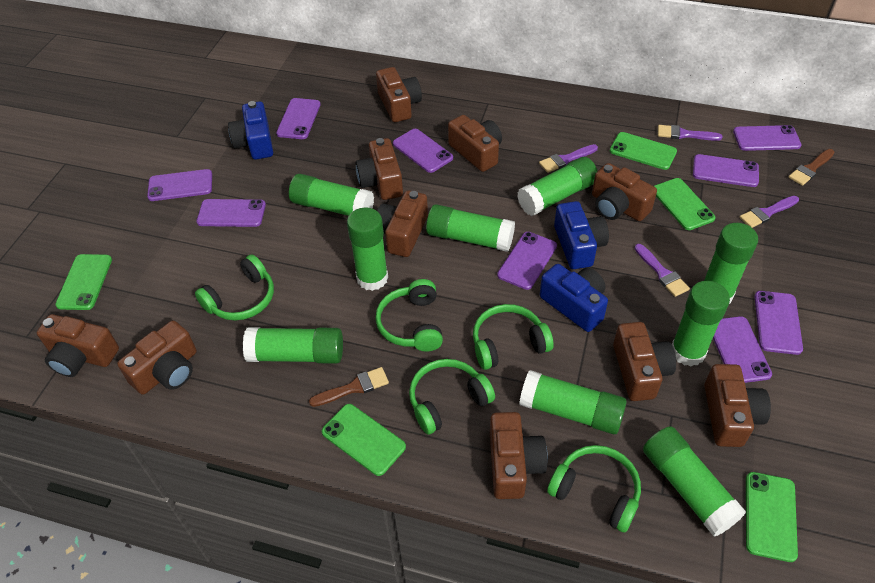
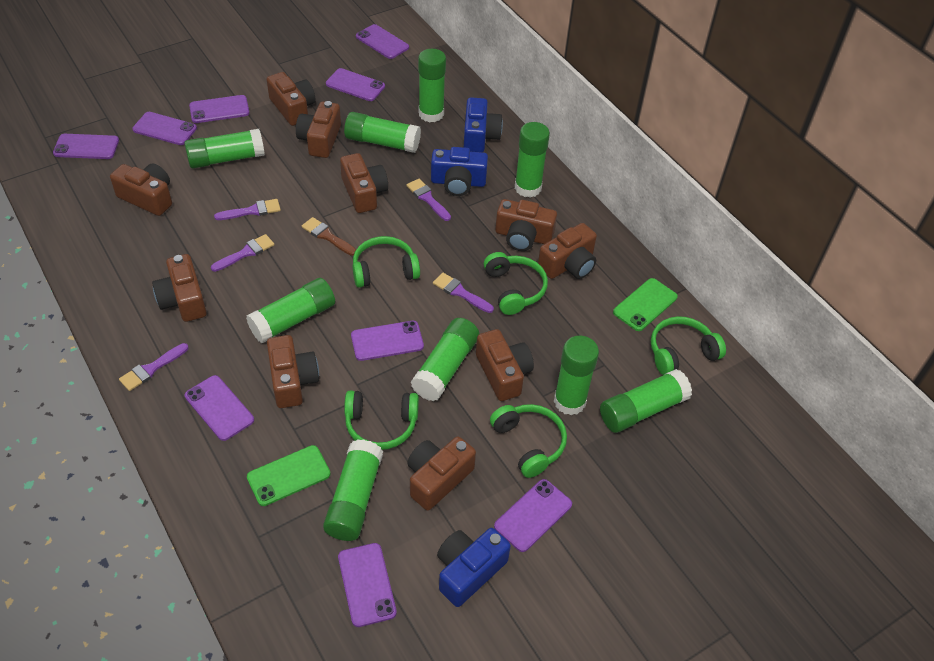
brown brush: 2 -> 1
green phone: 5 -> 2
purple brush: 4 -> 5

